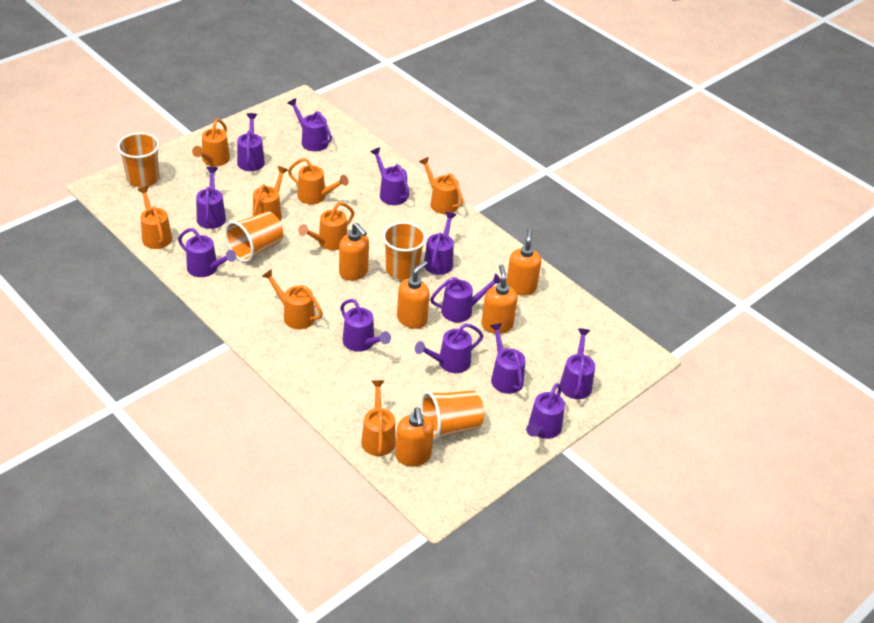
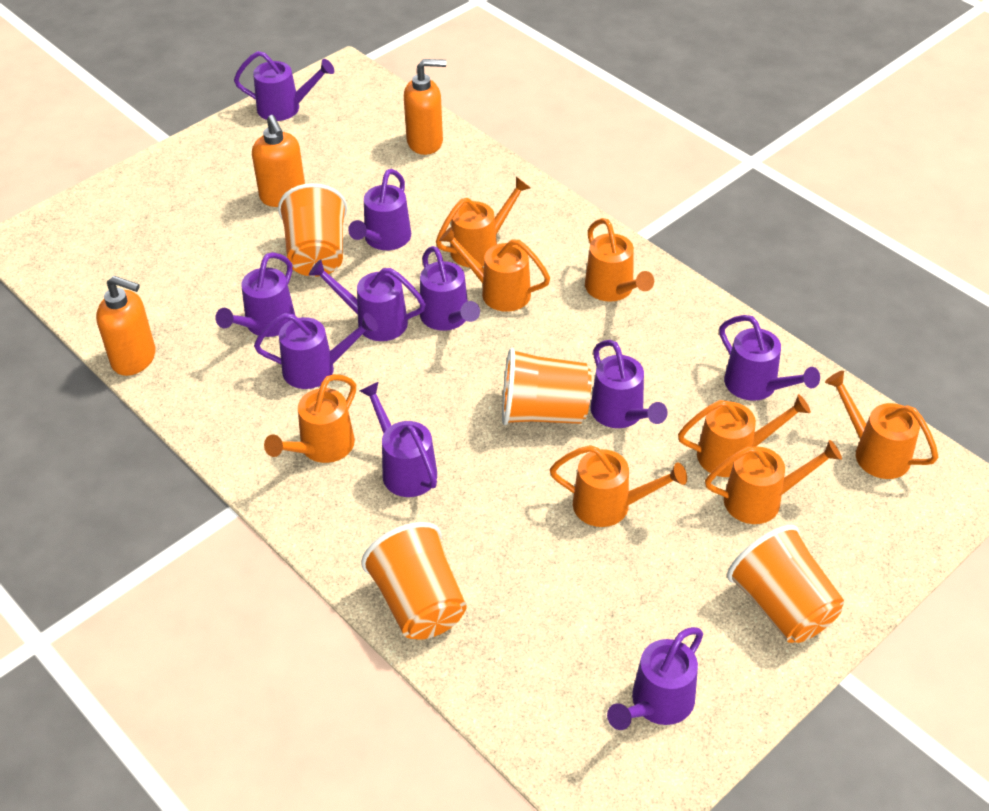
orange soap dispenser: 5 -> 3
purple watering can: 12 -> 10

